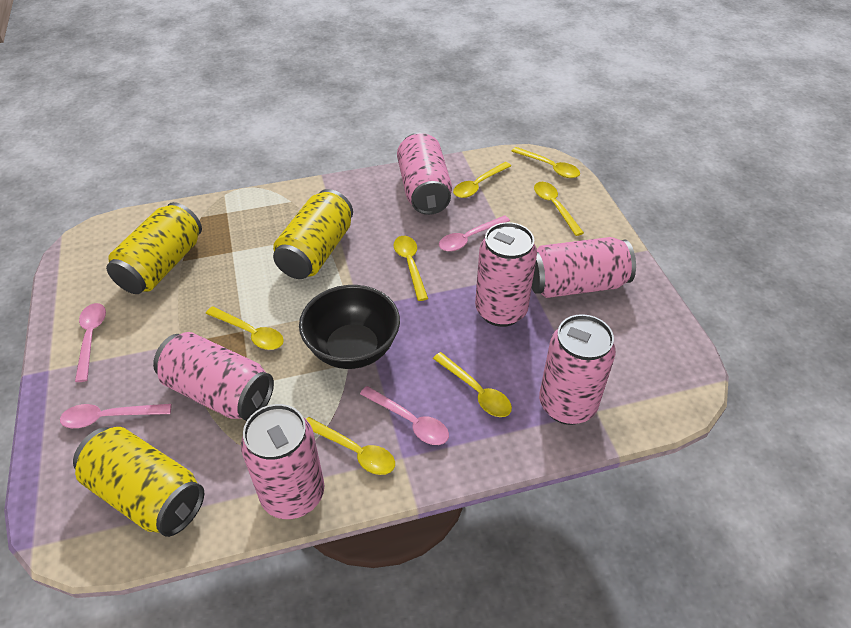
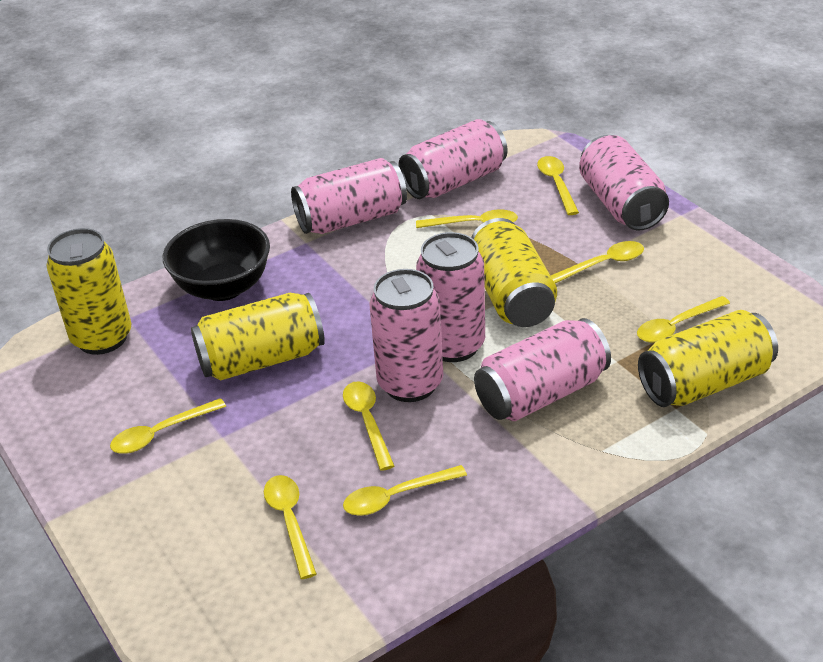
pink spoon: 4 -> 0
yellow can: 3 -> 4
yellow spoon: 7 -> 8

